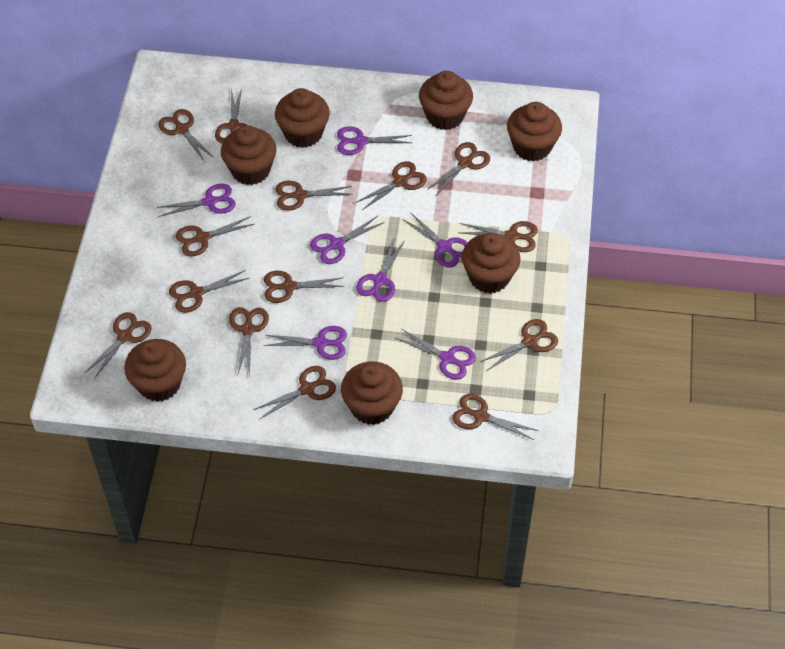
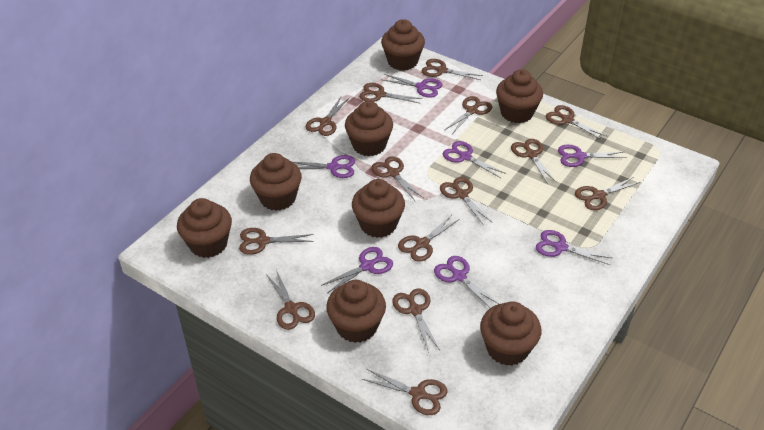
brown cupcake: 7 -> 8

